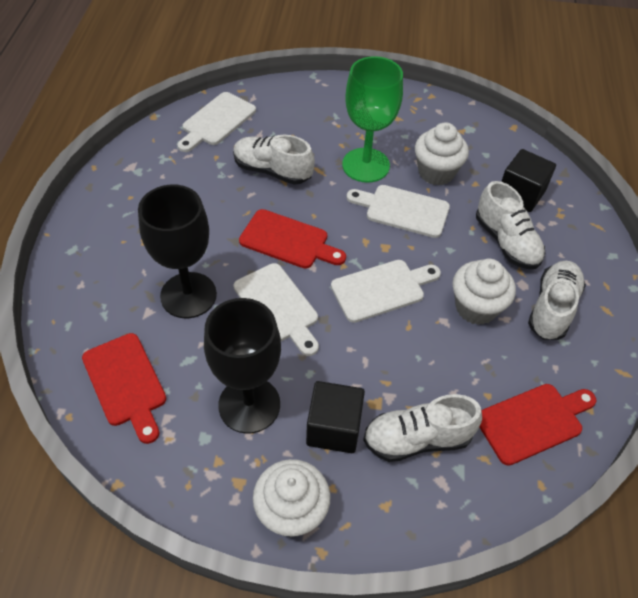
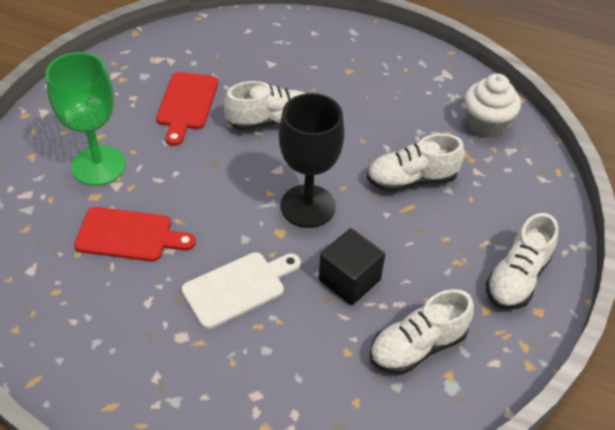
black cube: 2 -> 1
black goblet: 2 -> 1
red cutting board: 3 -> 2
white cupcake: 3 -> 1
white cutting board: 4 -> 1

